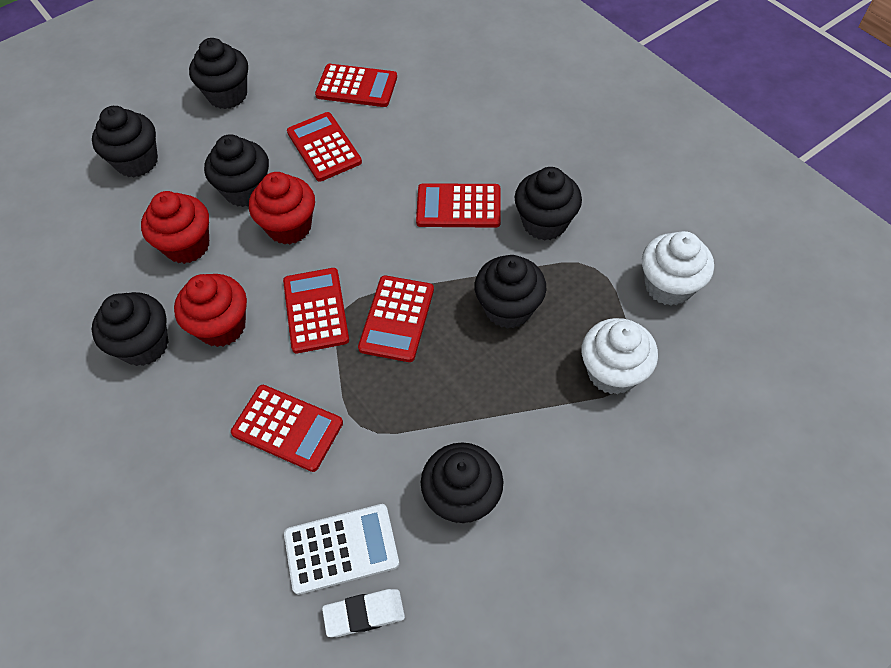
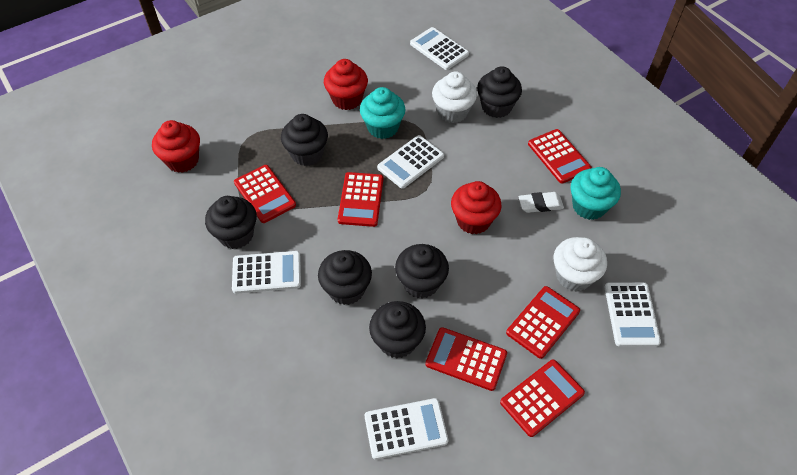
black cupcake: 7 -> 6
turquoise cupcake: 0 -> 2
white calculator: 1 -> 5

